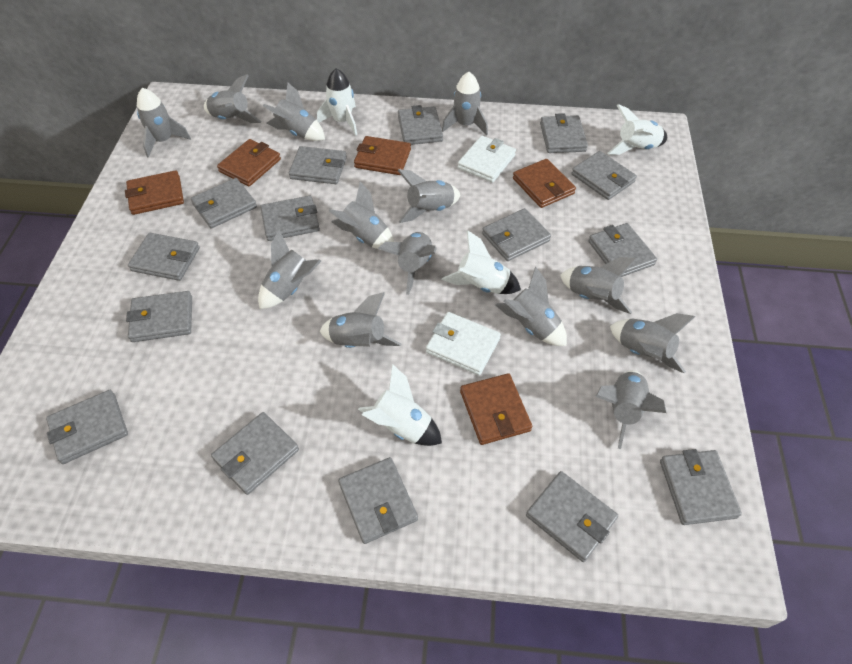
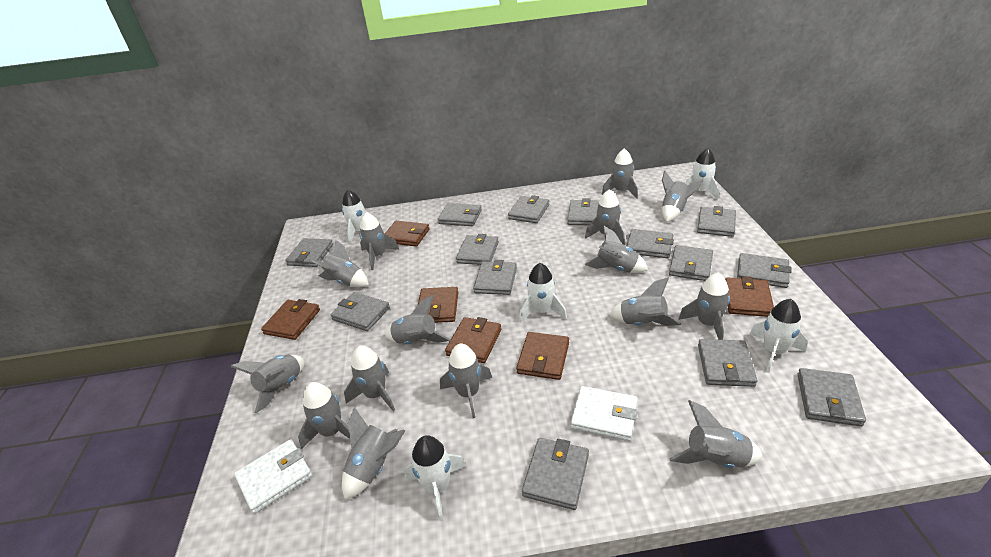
brown wallet: 5 -> 6
grey rocket: 13 -> 15
grey wallet: 15 -> 14
white rocket: 4 -> 5

